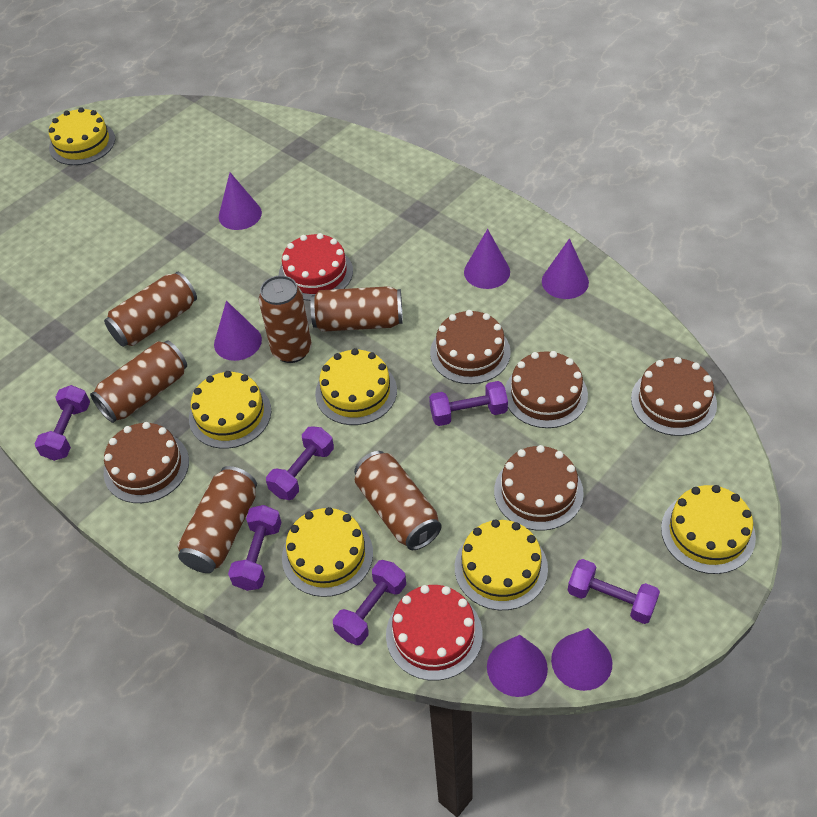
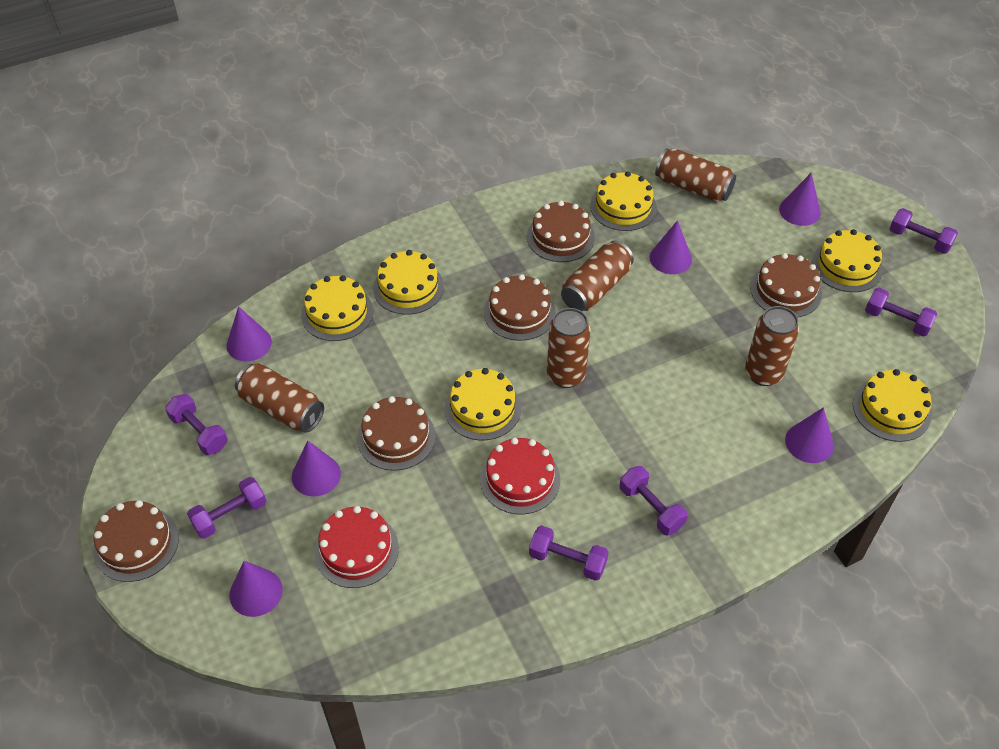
brown can: 6 -> 5

